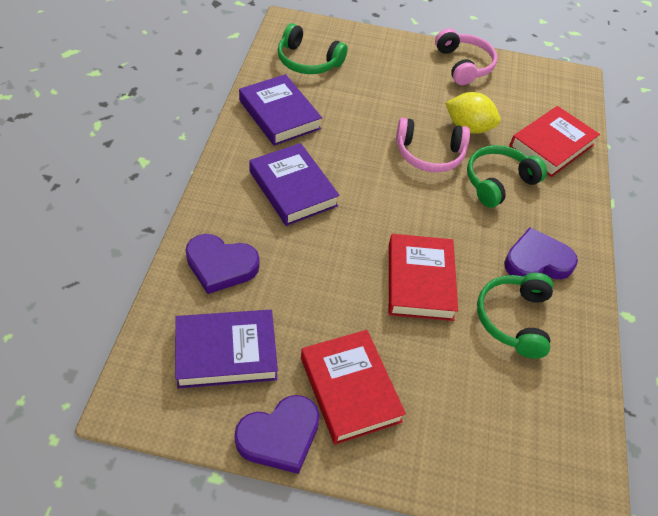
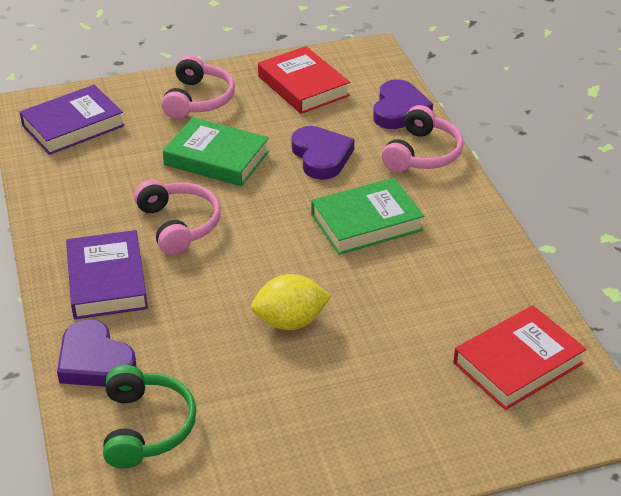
green book: 0 -> 2
green headphones: 3 -> 1
pink headphones: 2 -> 3
purple book: 3 -> 2
red book: 3 -> 2

